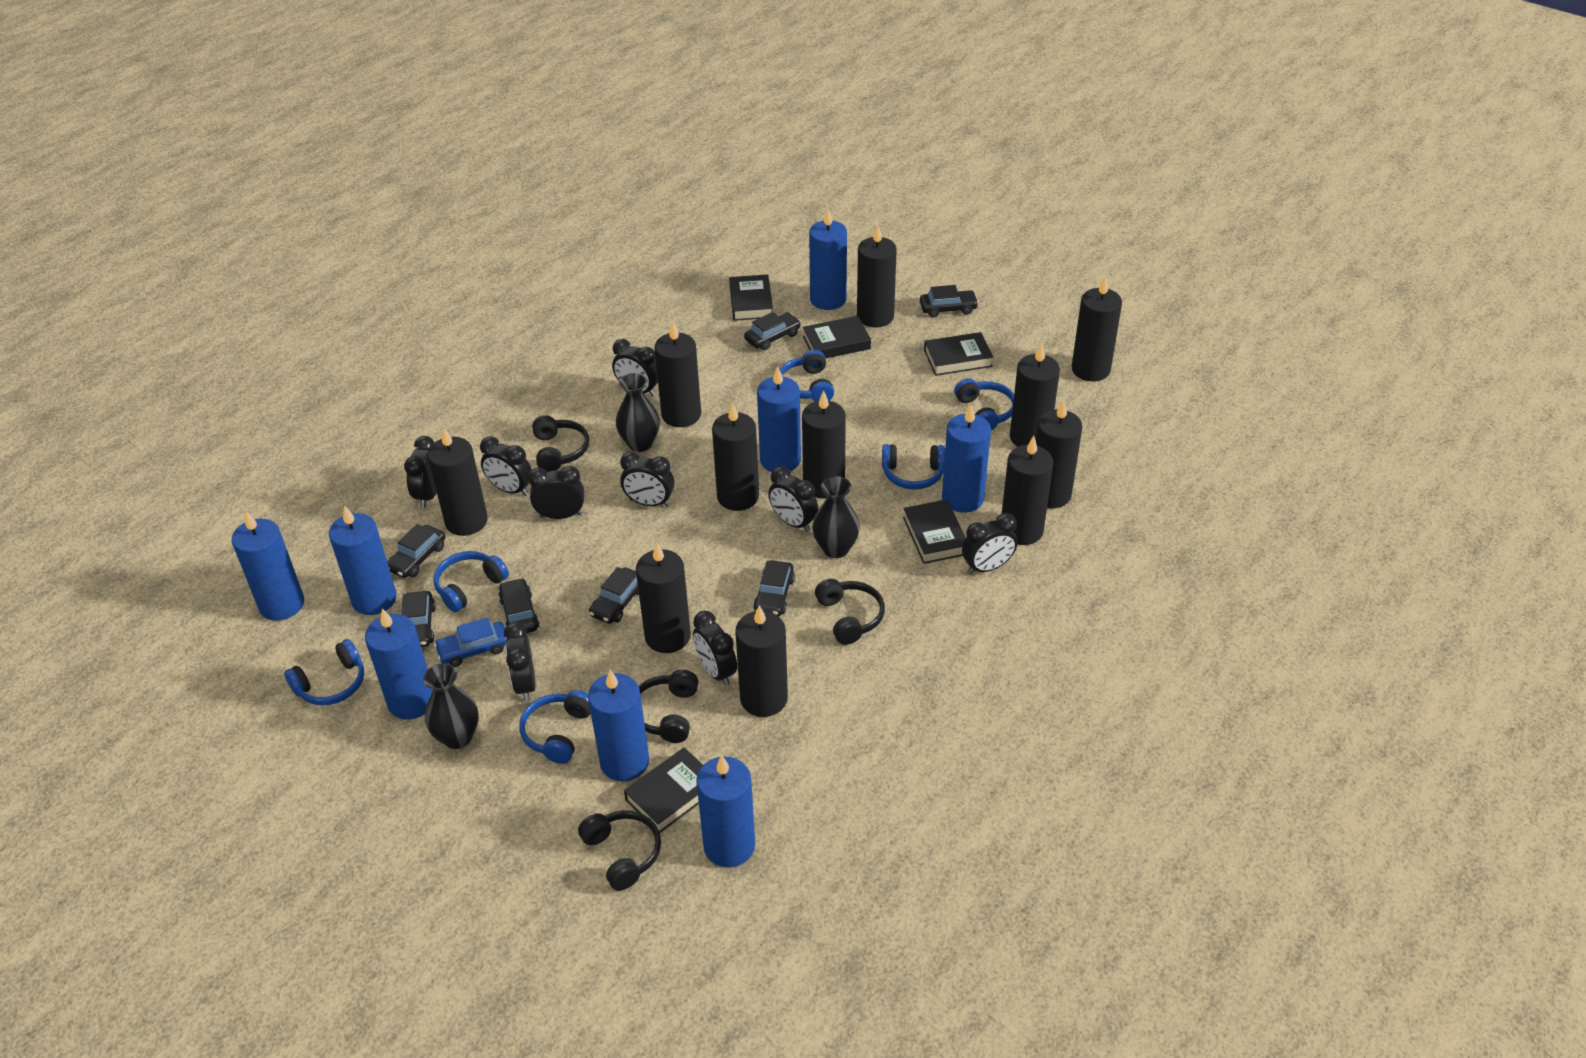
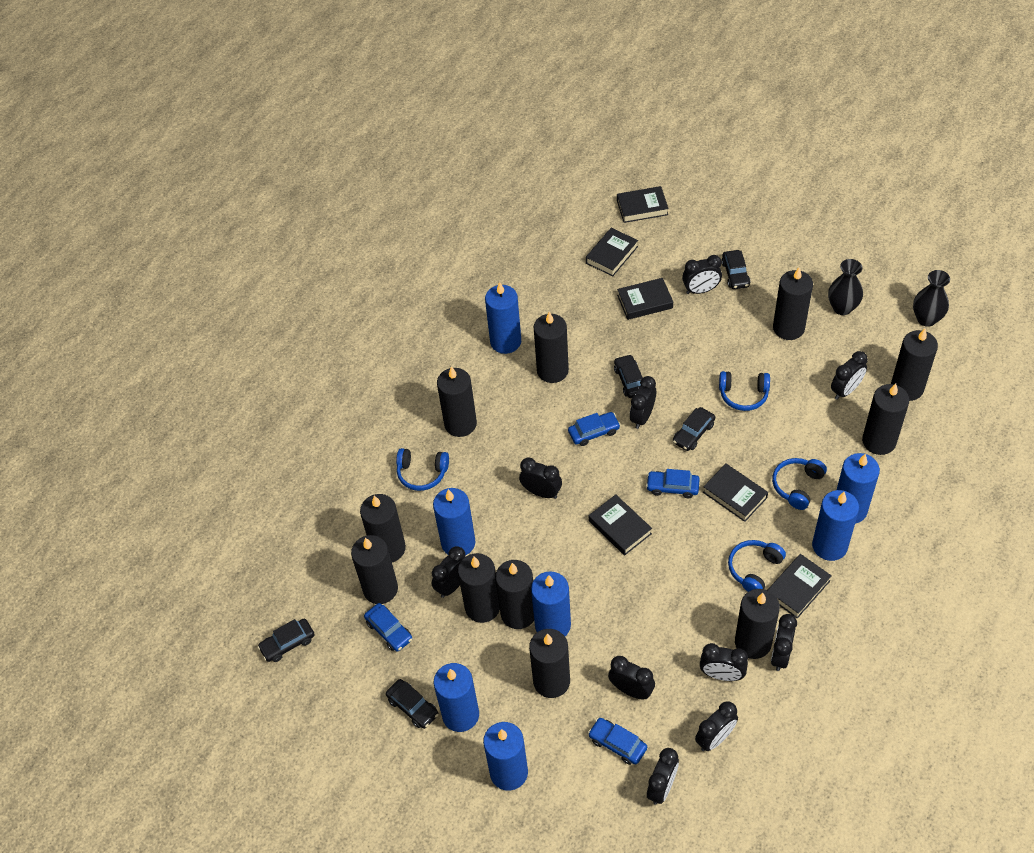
black book: 5 -> 6
black car: 7 -> 5
black clock: 9 -> 10
black headphones: 4 -> 0
black vase: 3 -> 2
blue candle: 8 -> 7
blue car: 1 -> 4
blue headphones: 6 -> 4

